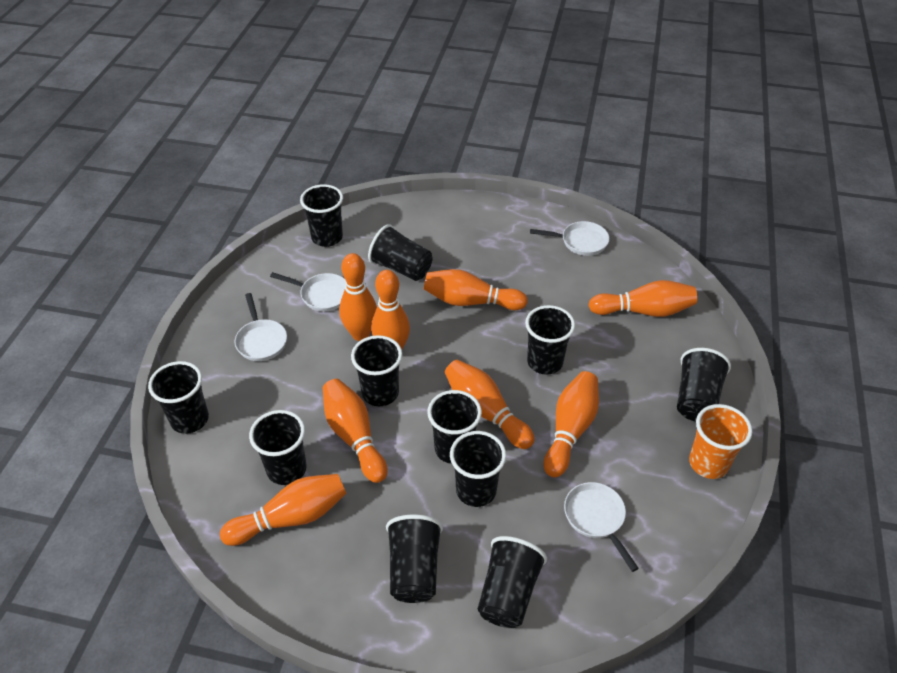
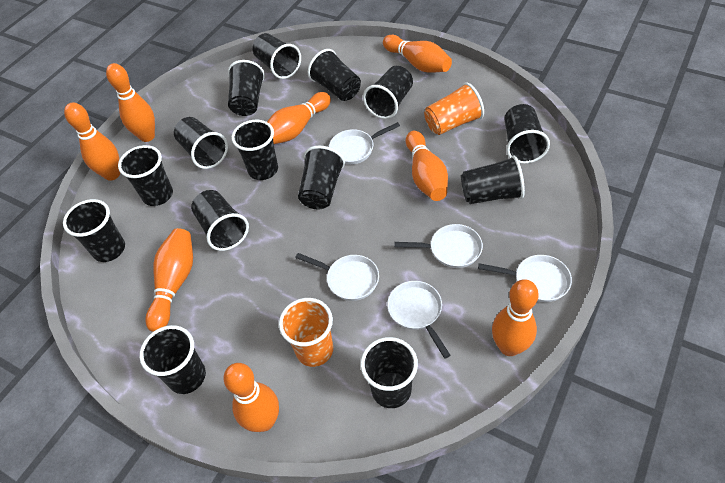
black cup: 11 -> 14
orange cup: 1 -> 2
white pan: 4 -> 5

